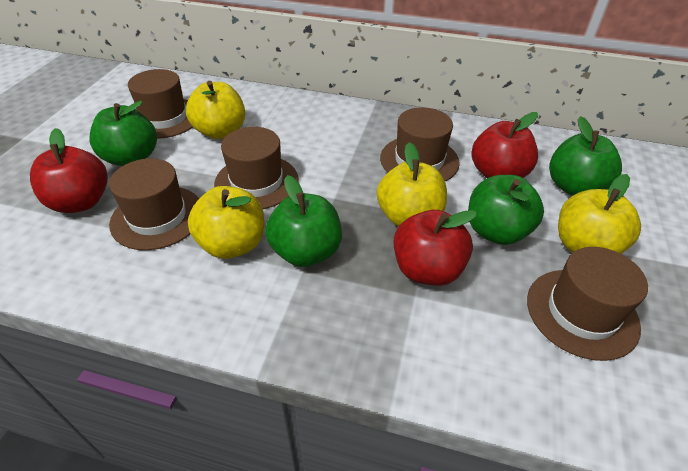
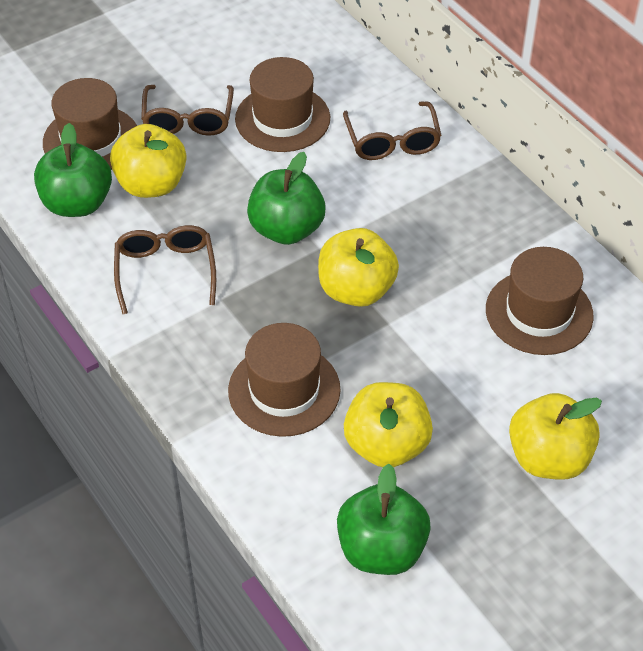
brown glasses: 0 -> 3
brown hat: 5 -> 4
green apple: 4 -> 3
red apple: 3 -> 0

